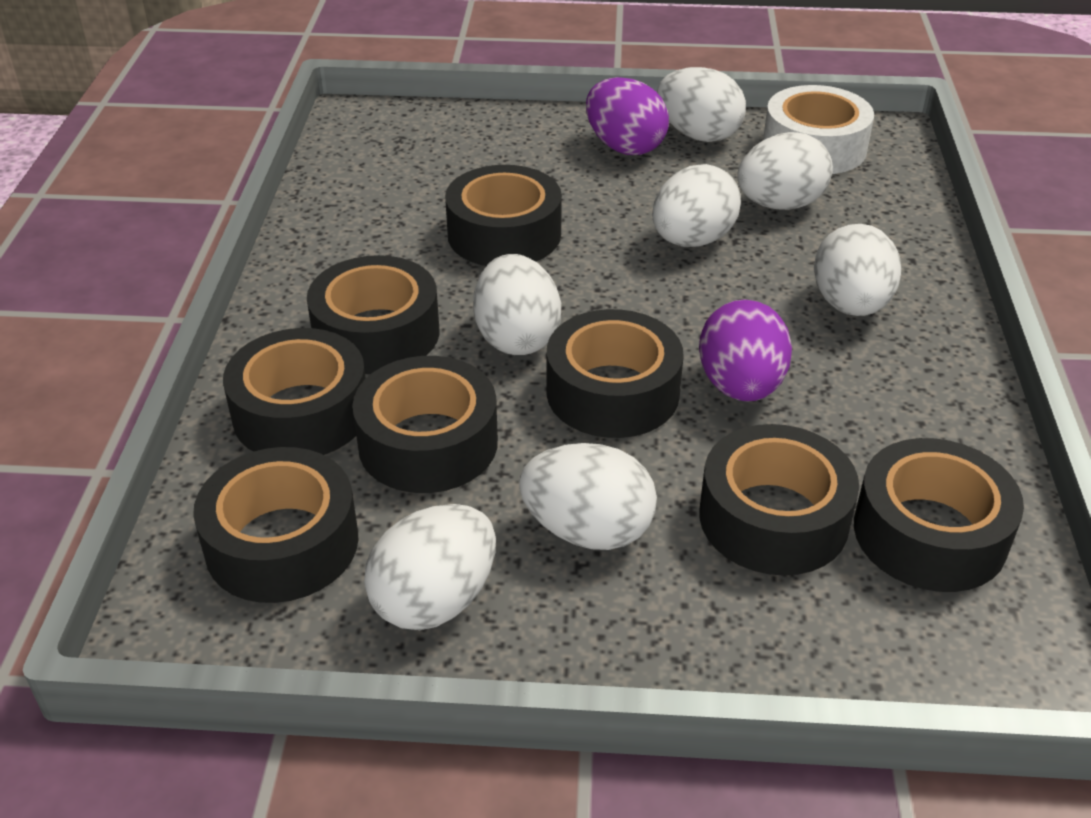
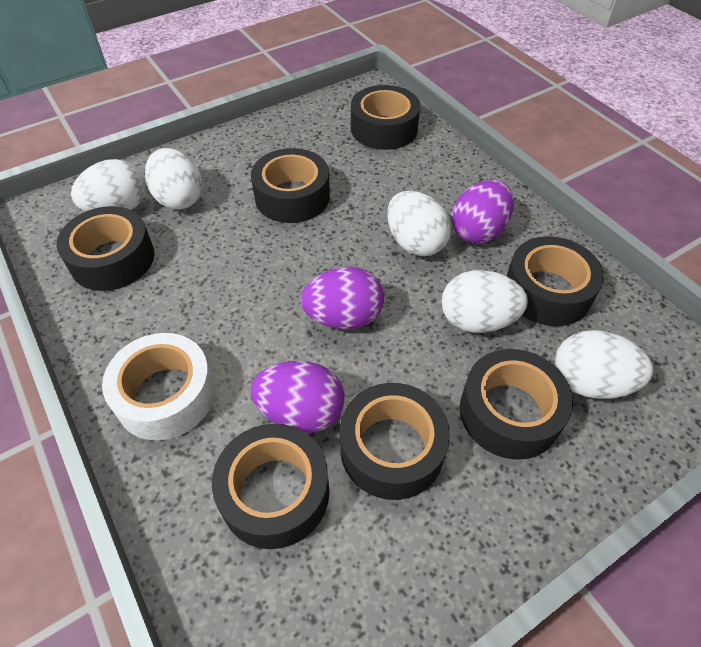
black tape: 8 -> 7
purple egg: 2 -> 3
white egg: 7 -> 5

